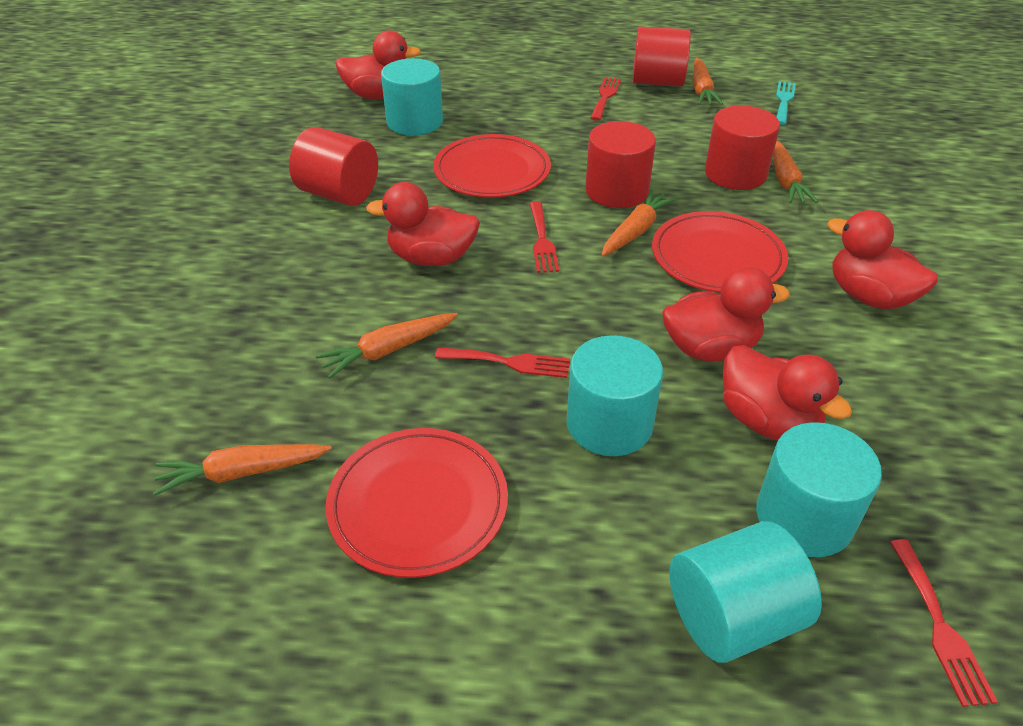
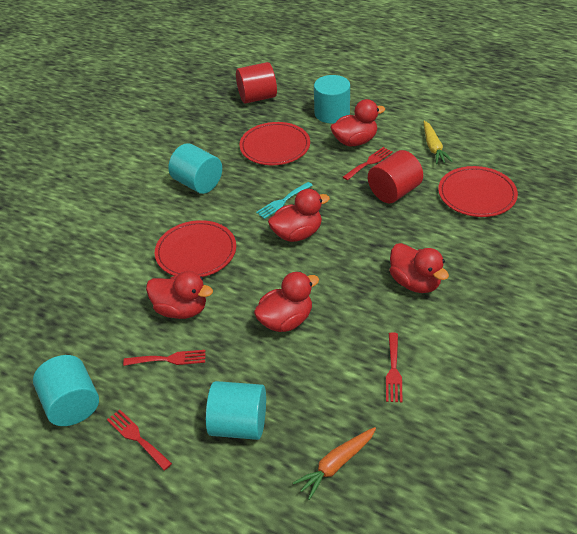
orange carrot: 5 -> 1
red cylinder: 4 -> 2
yellow carrot: 0 -> 1

